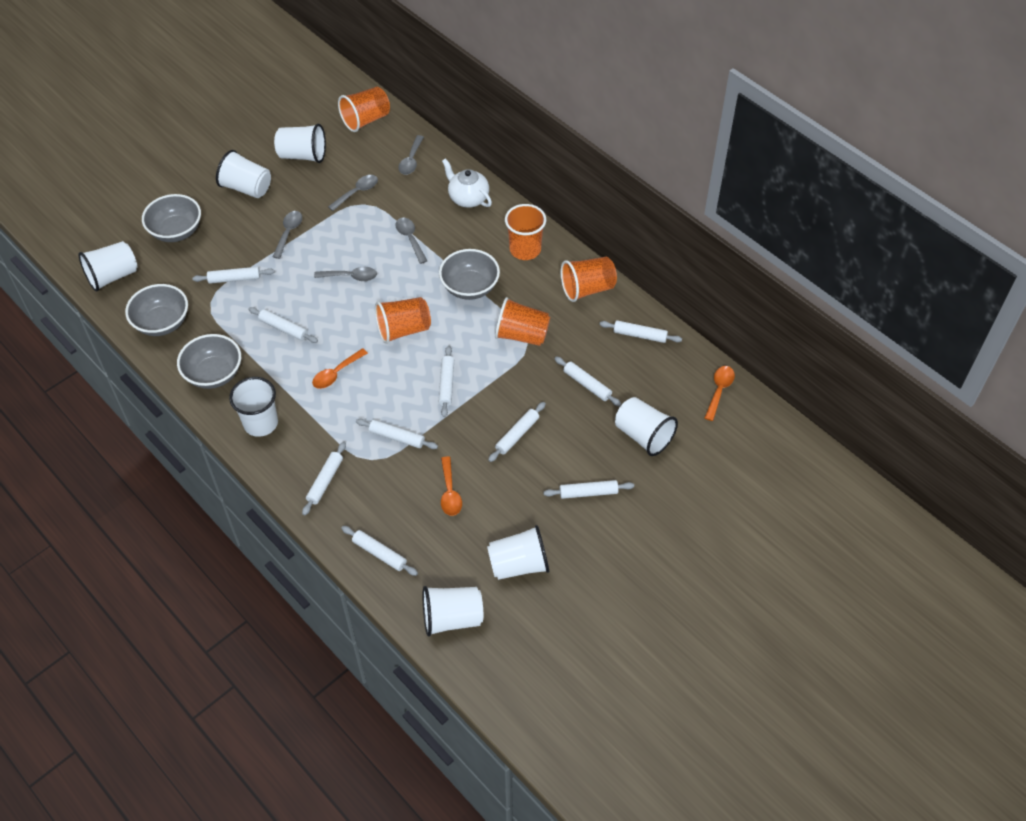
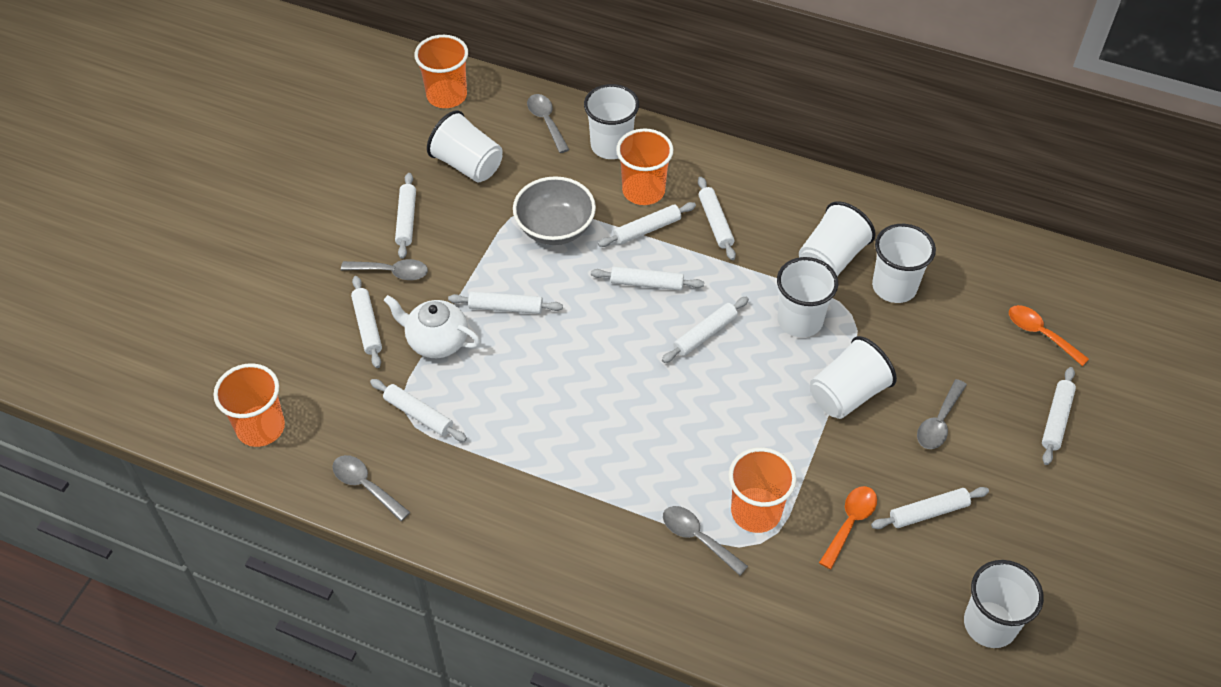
grey bowl: 4 -> 1
orange cup: 5 -> 4
orange spoon: 3 -> 2

